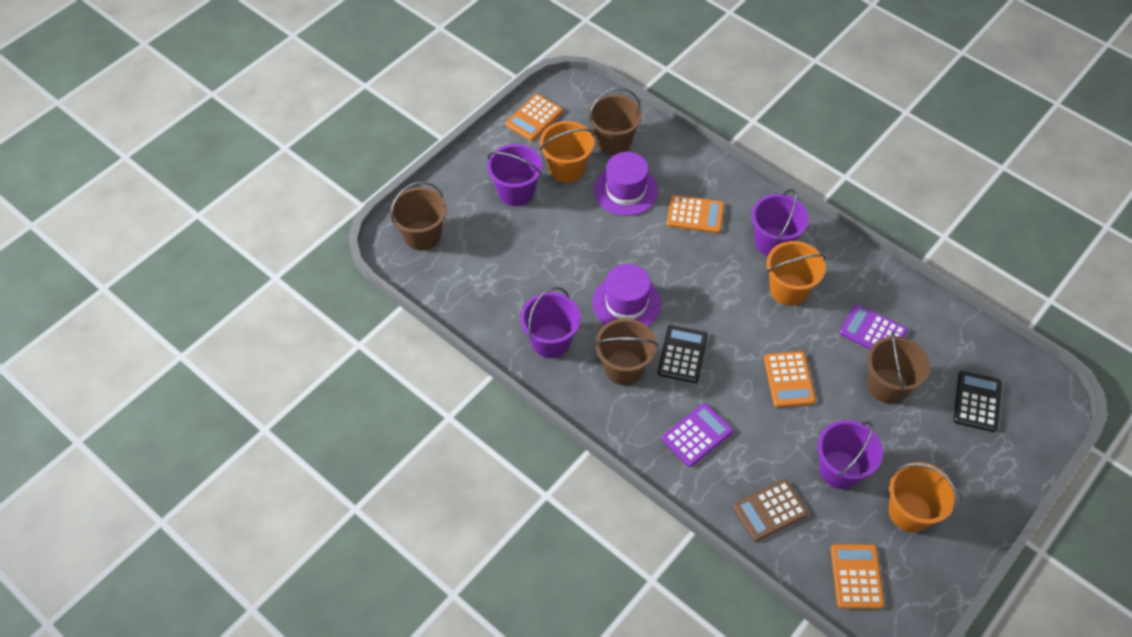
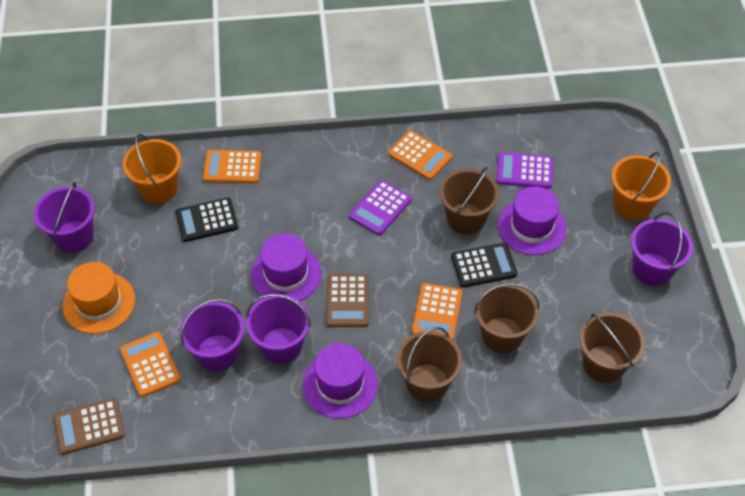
brown calculator: 1 -> 2
orange bucket: 3 -> 2
orange hat: 0 -> 1
purple hat: 2 -> 3

